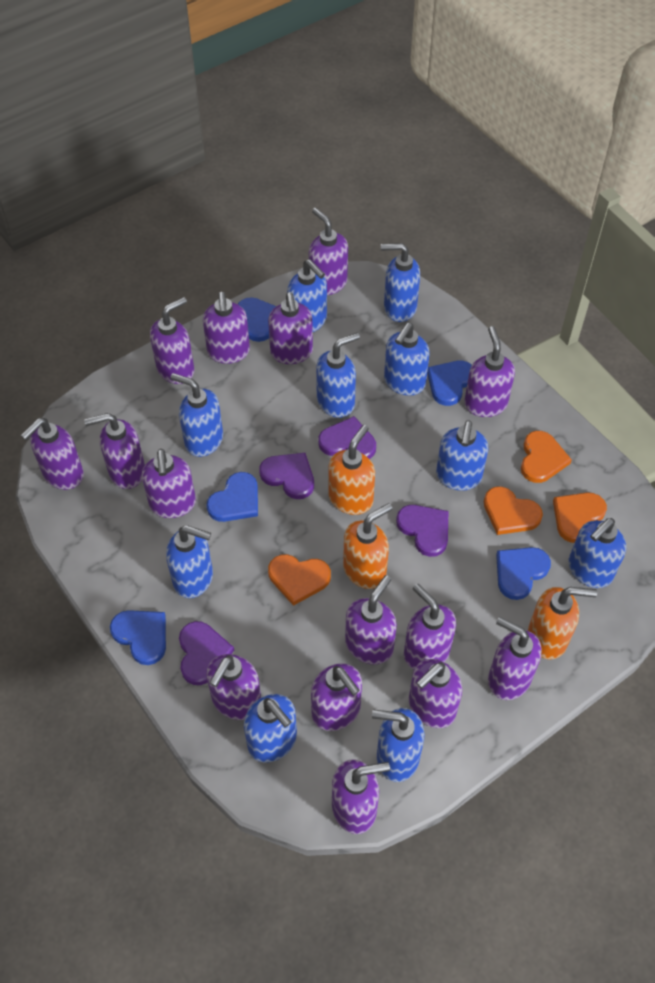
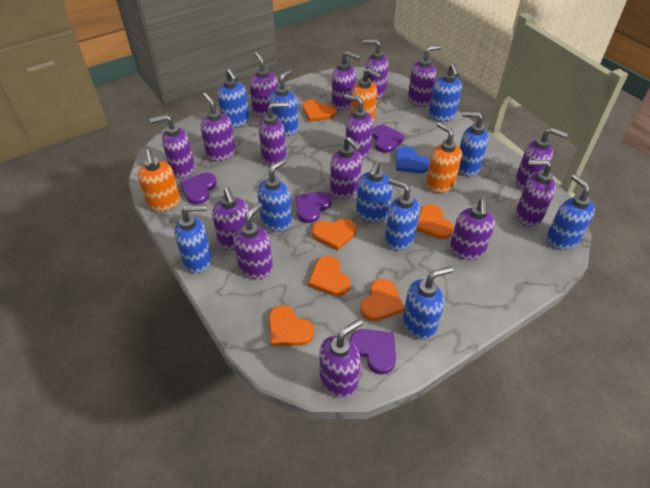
blue heart: 5 -> 1
orange heart: 4 -> 6

